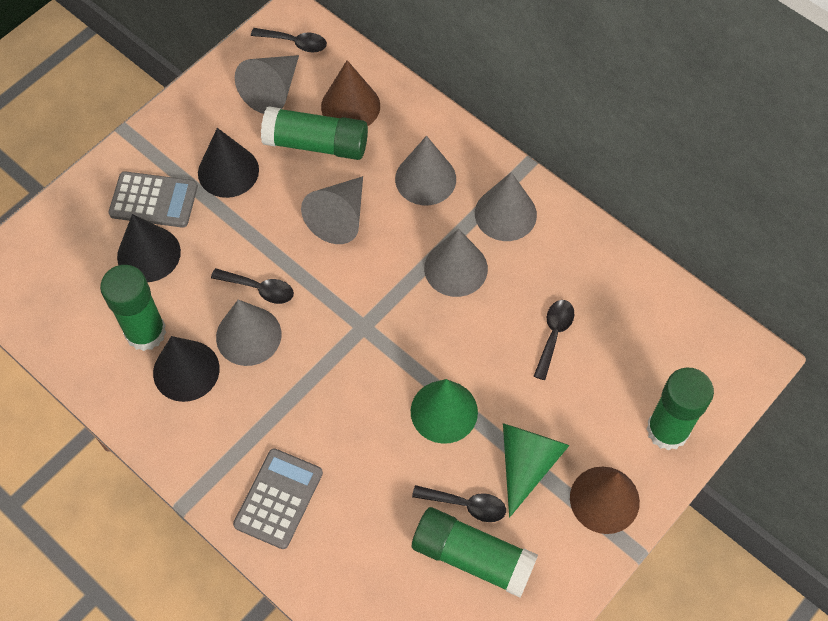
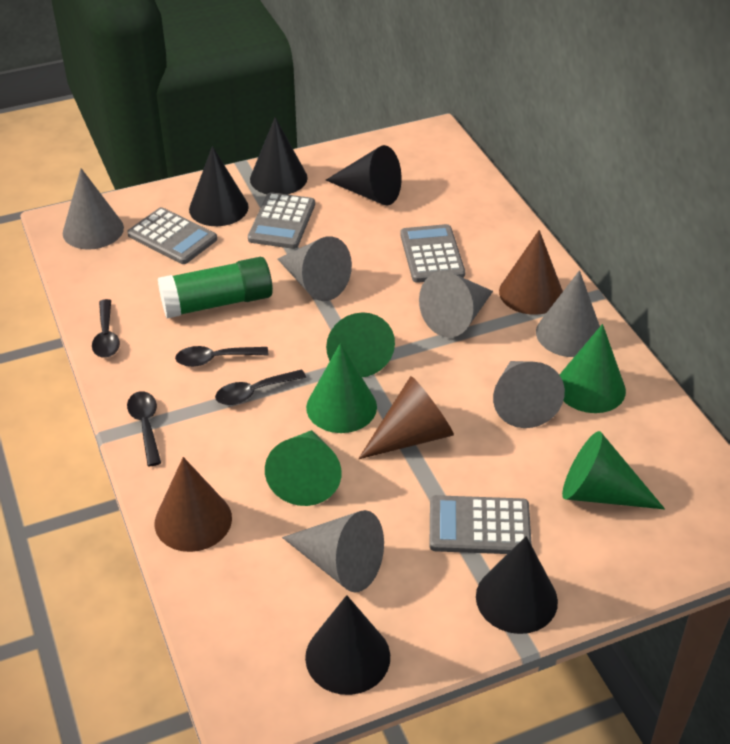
black cone: 3 -> 5
brown cone: 2 -> 3
green cone: 2 -> 5
green glue stick: 4 -> 1
grey calculator: 2 -> 4

